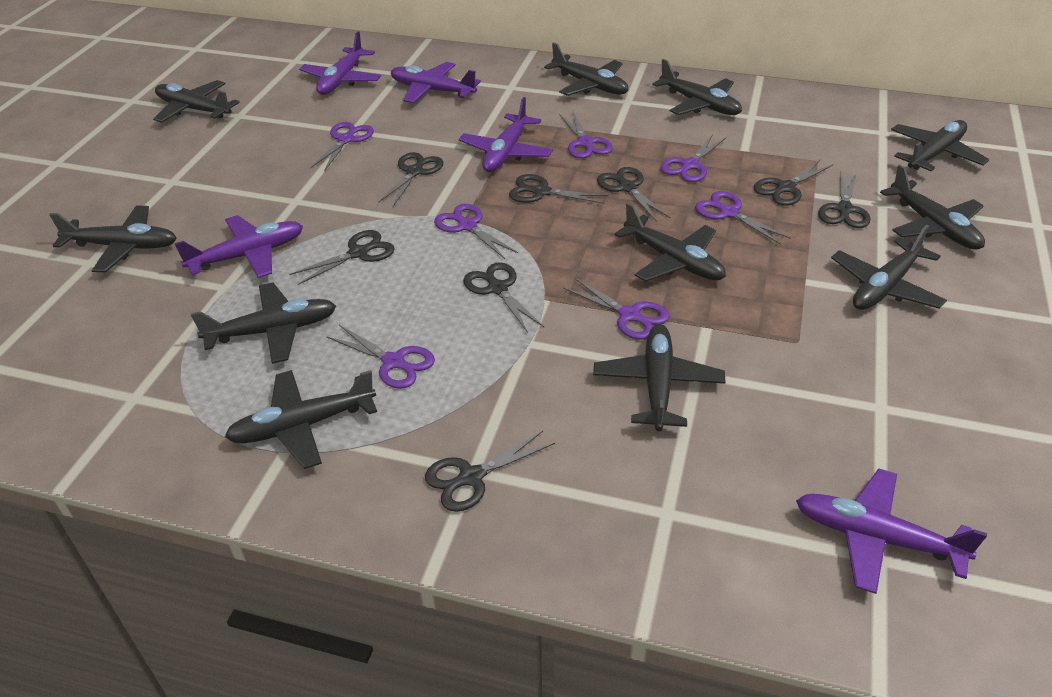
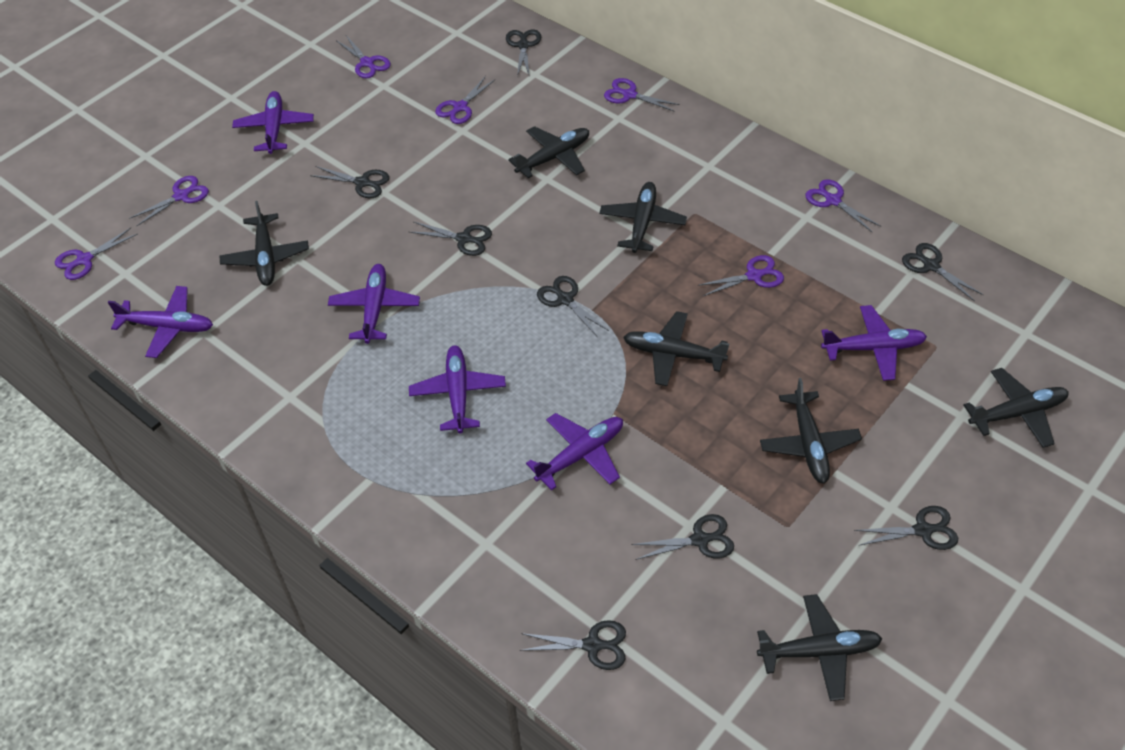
black plane: 11 -> 7
purple plane: 5 -> 6

